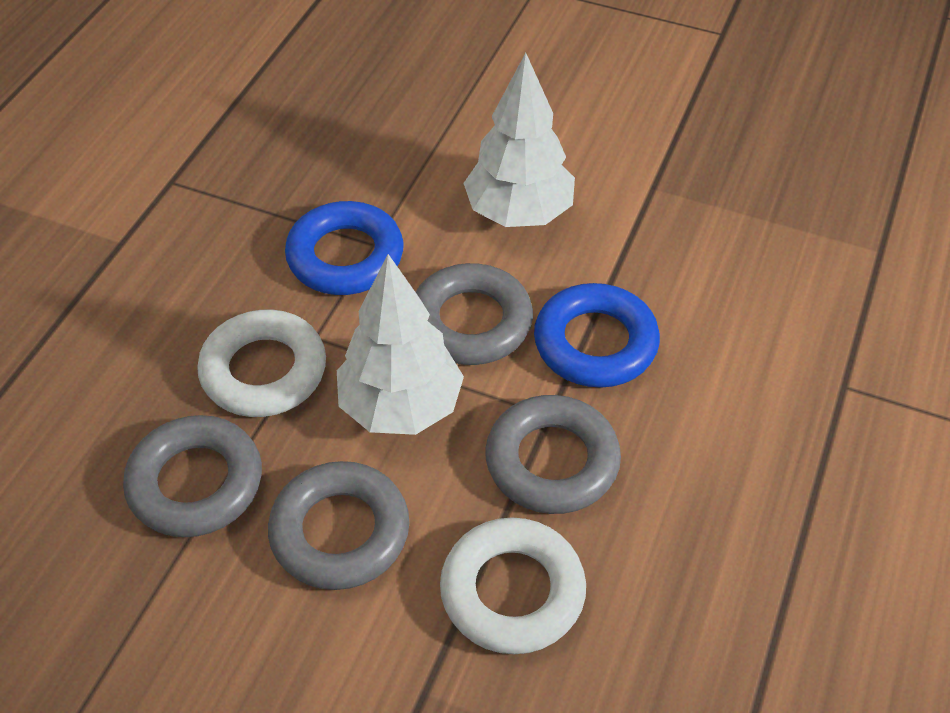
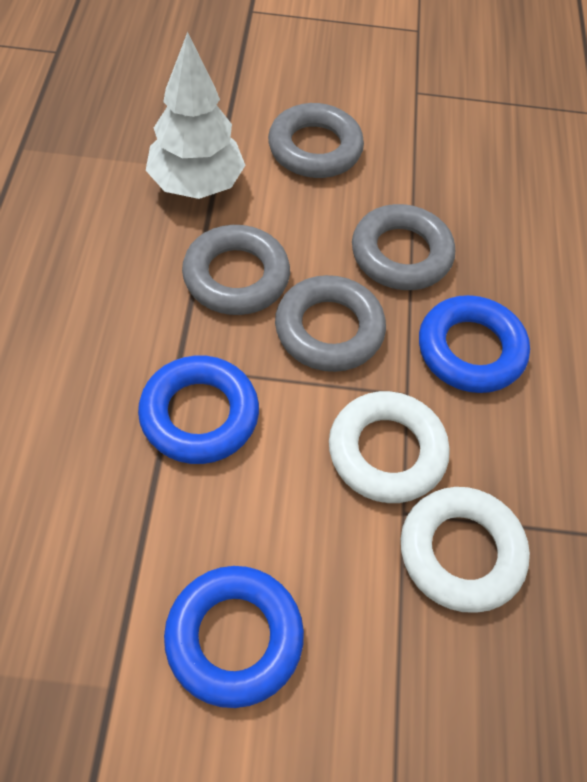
blue ring: 2 -> 3
white tree: 2 -> 1

